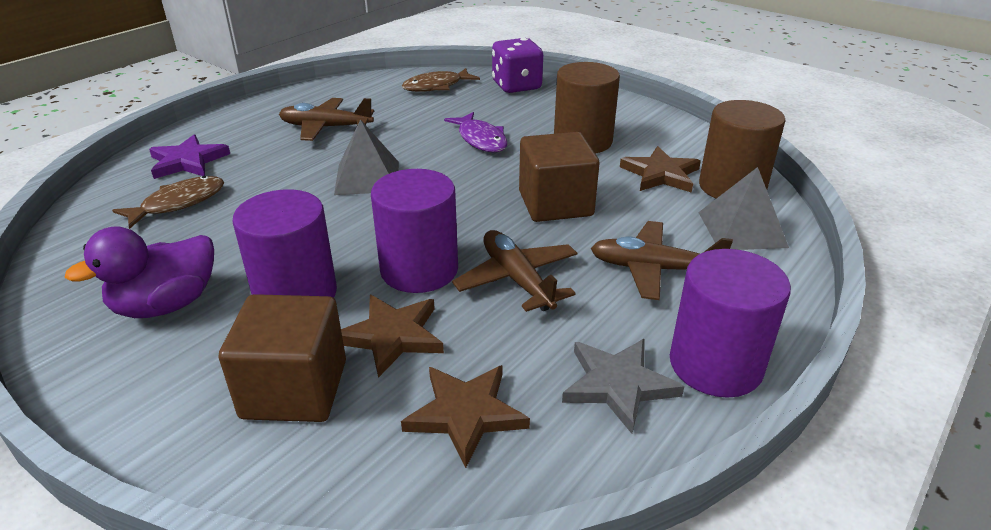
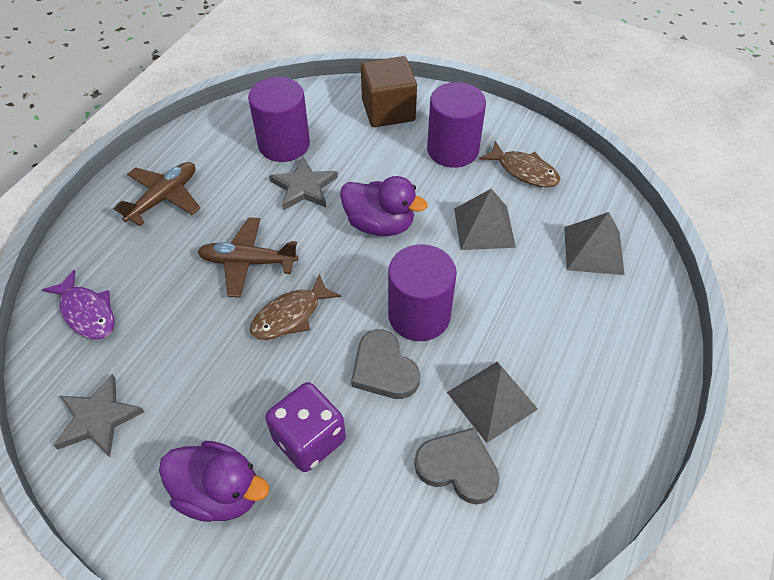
brown cube: 2 -> 1
brown cylinder: 2 -> 0
brown plane: 3 -> 2
brown star: 3 -> 0
grey heart: 0 -> 2
grey pyramid: 2 -> 3
grey star: 1 -> 2
purple duck: 1 -> 2
purple star: 1 -> 0

